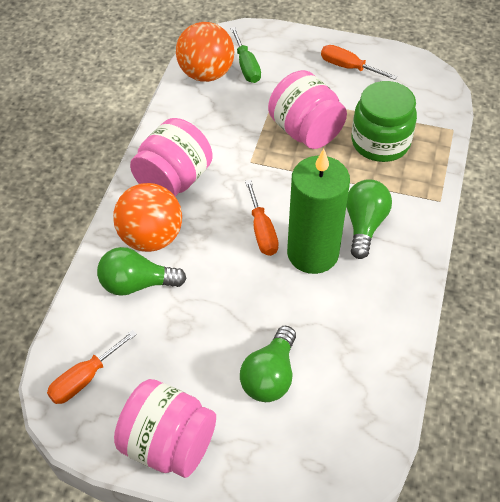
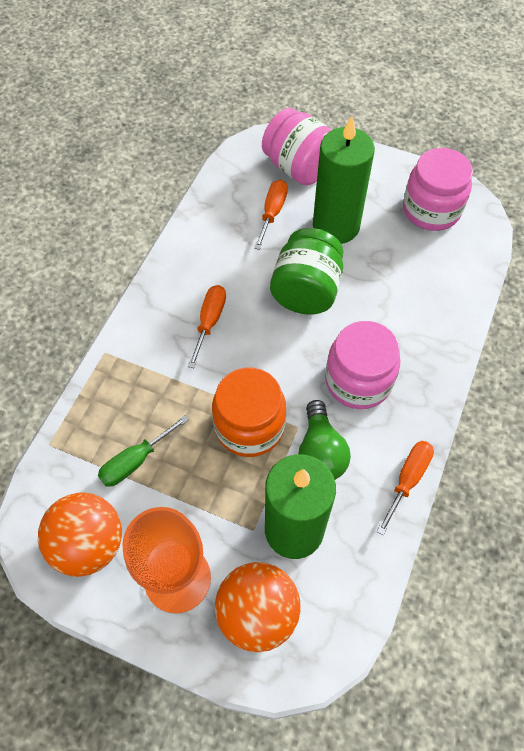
green candle: 1 -> 2
green light bulb: 3 -> 1
orange goblet: 0 -> 1
orange jar: 0 -> 1

